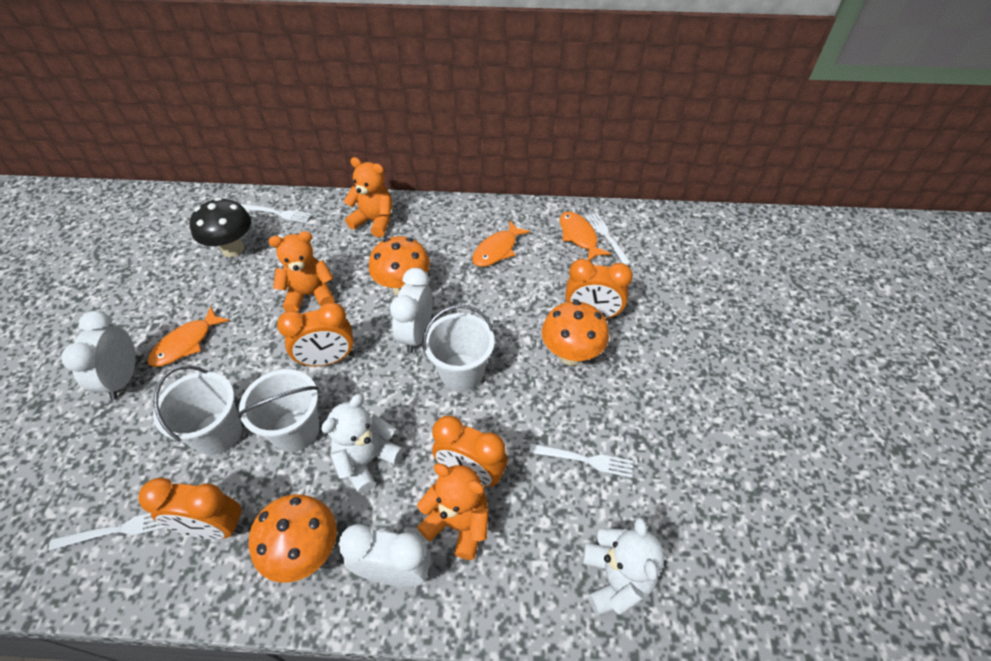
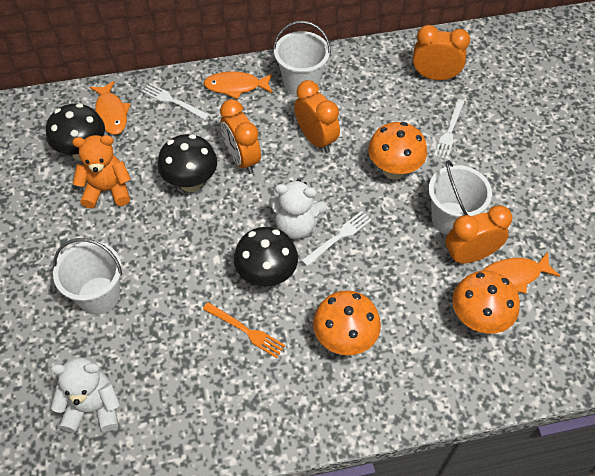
black mushroom: 1 -> 3
orange fork: 0 -> 1
orange teddy bear: 3 -> 1
white clock: 3 -> 0
white fork: 4 -> 3

